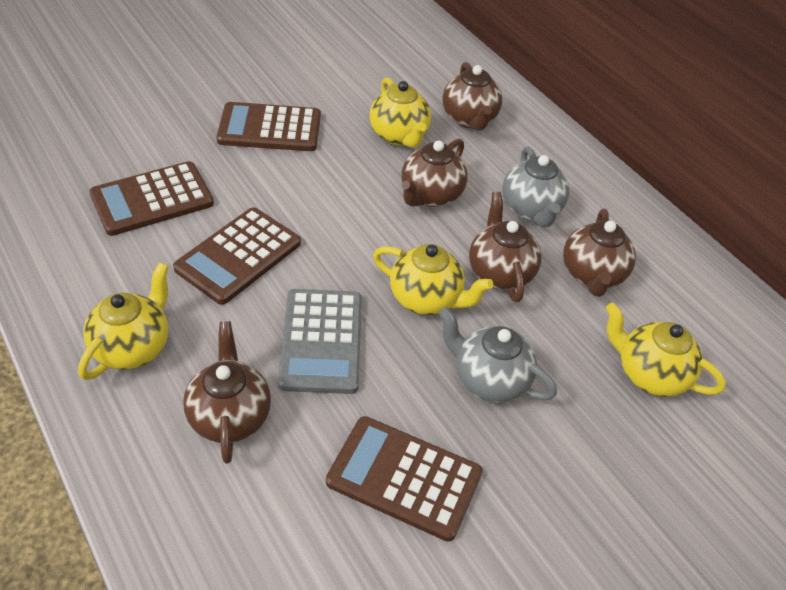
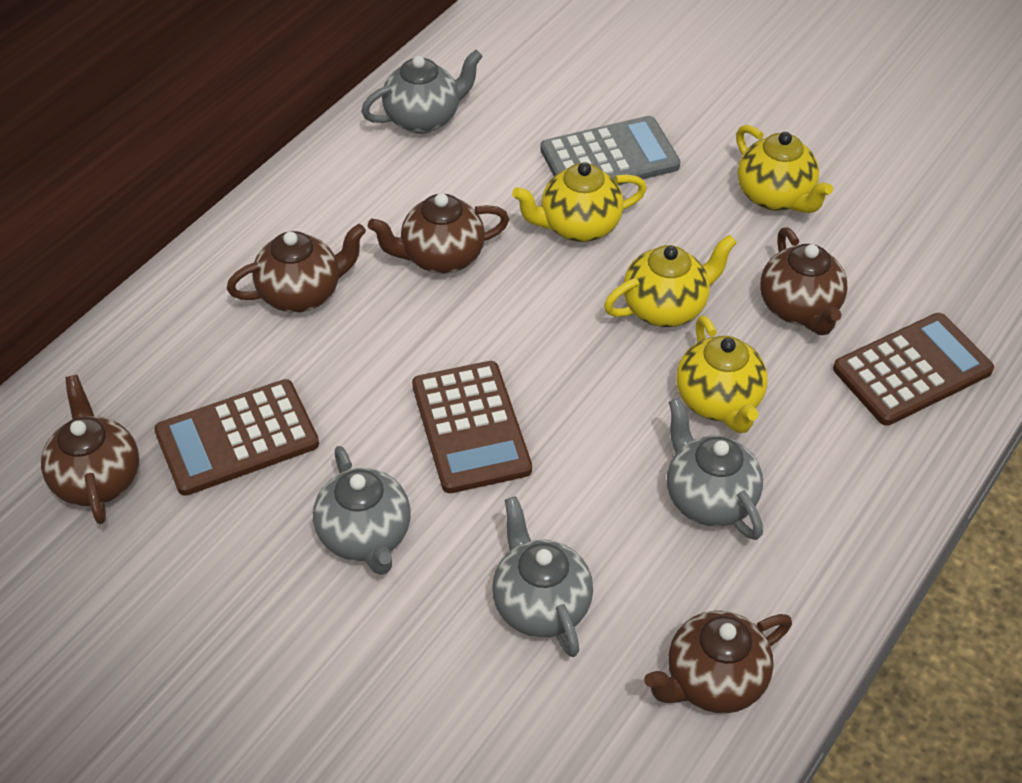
brown calculator: 4 -> 3
grey teapot: 2 -> 4

